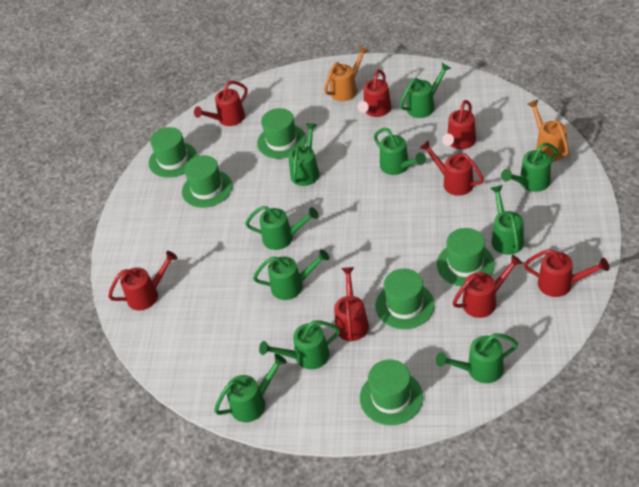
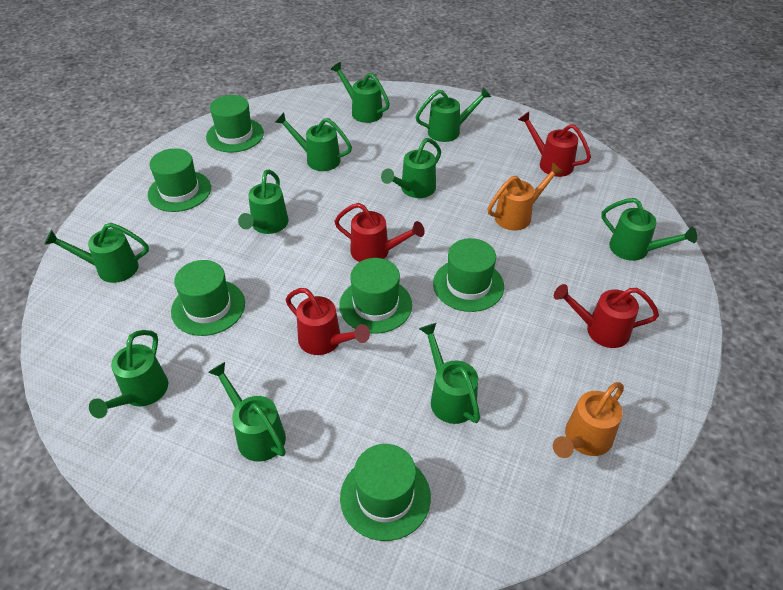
red watering can: 8 -> 4

